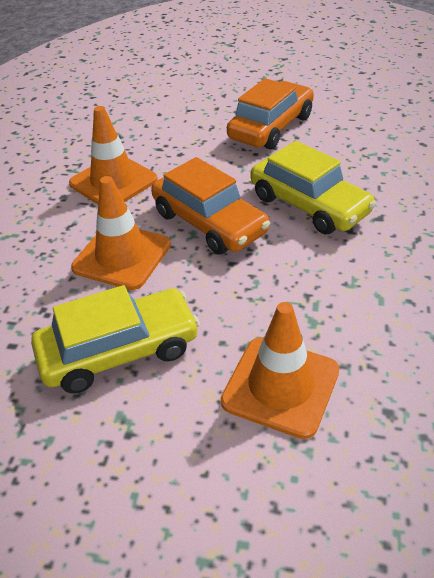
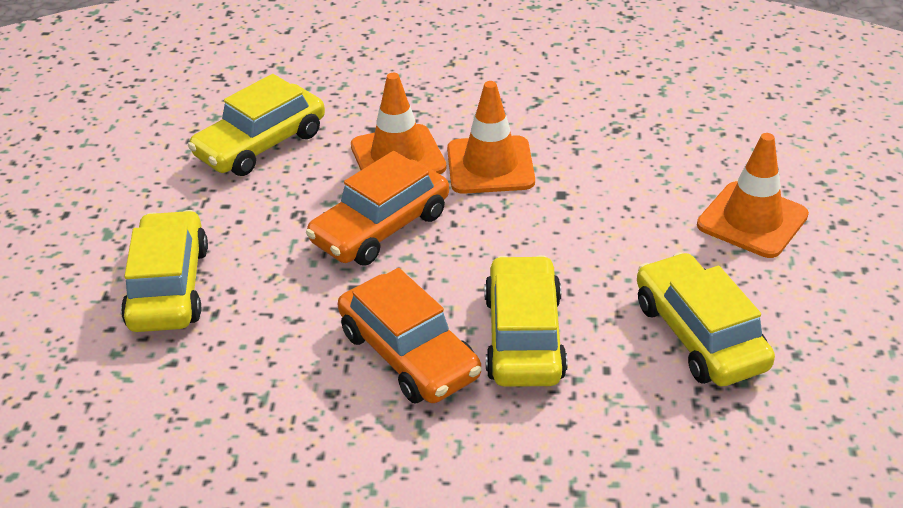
yellow car: 2 -> 4

